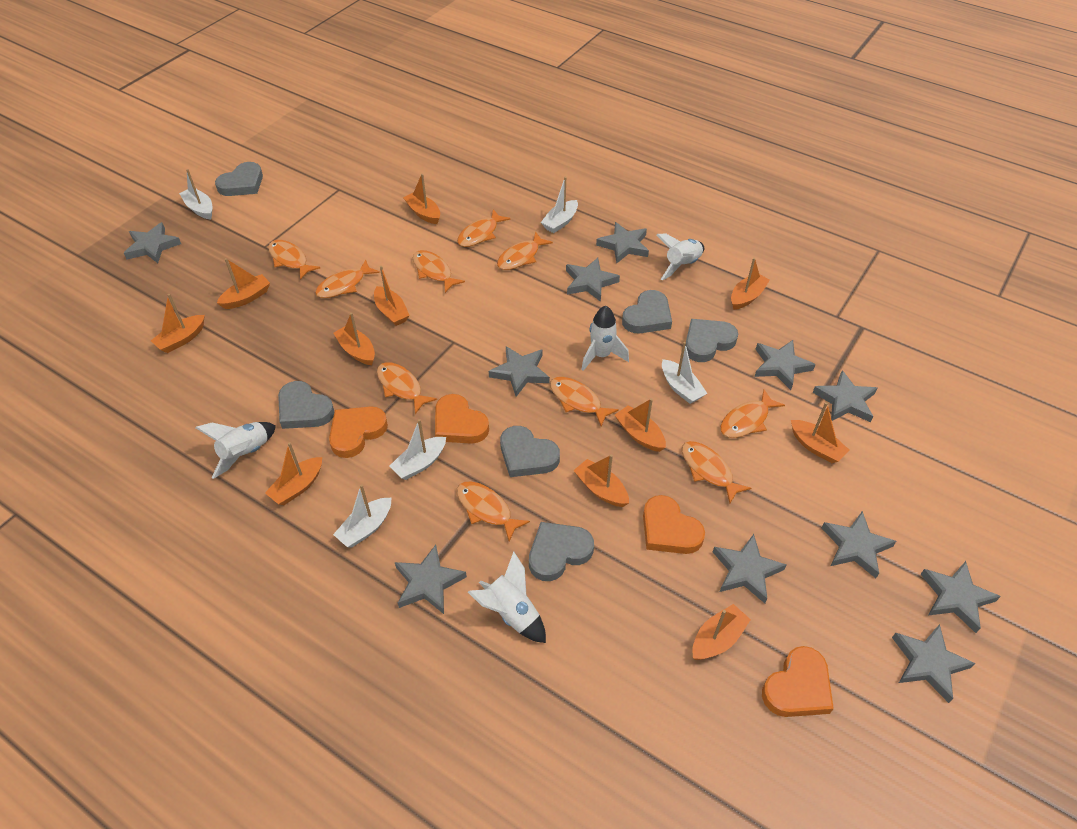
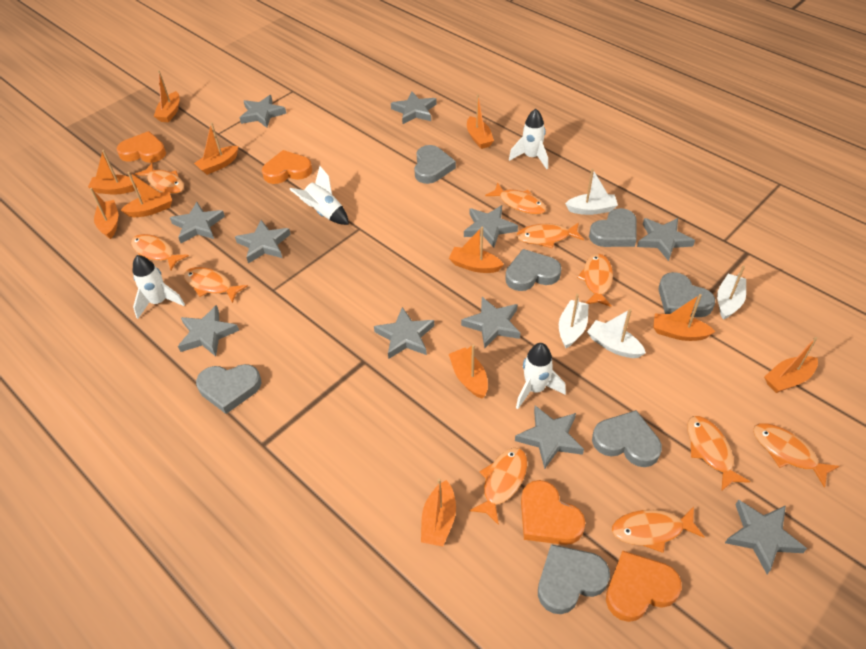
grey heart: 6 -> 7
white boat: 5 -> 4

